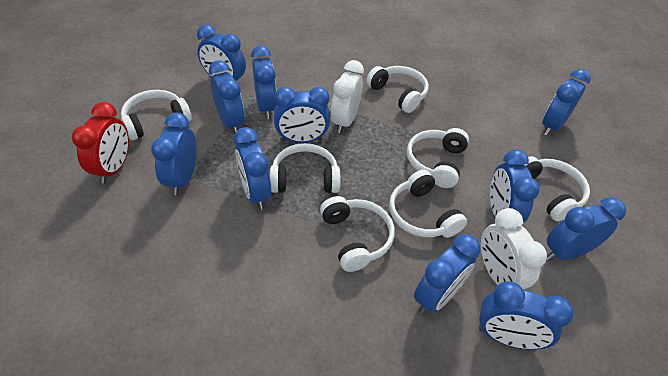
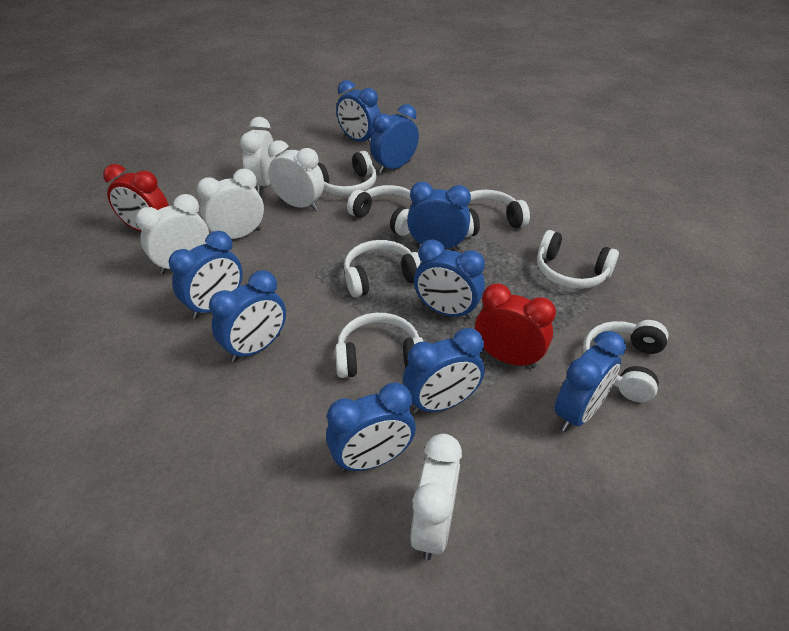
blue clock: 11 -> 9
red clock: 1 -> 2
white clock: 2 -> 5

